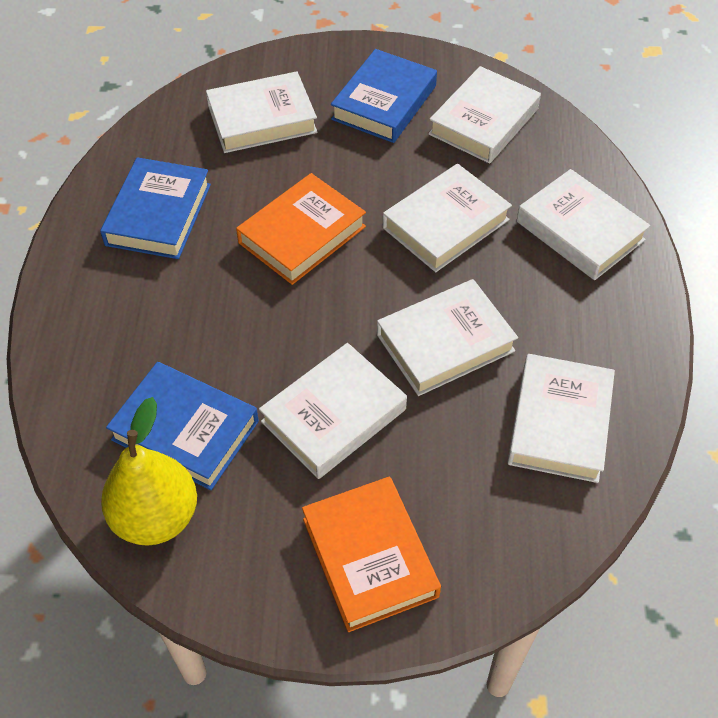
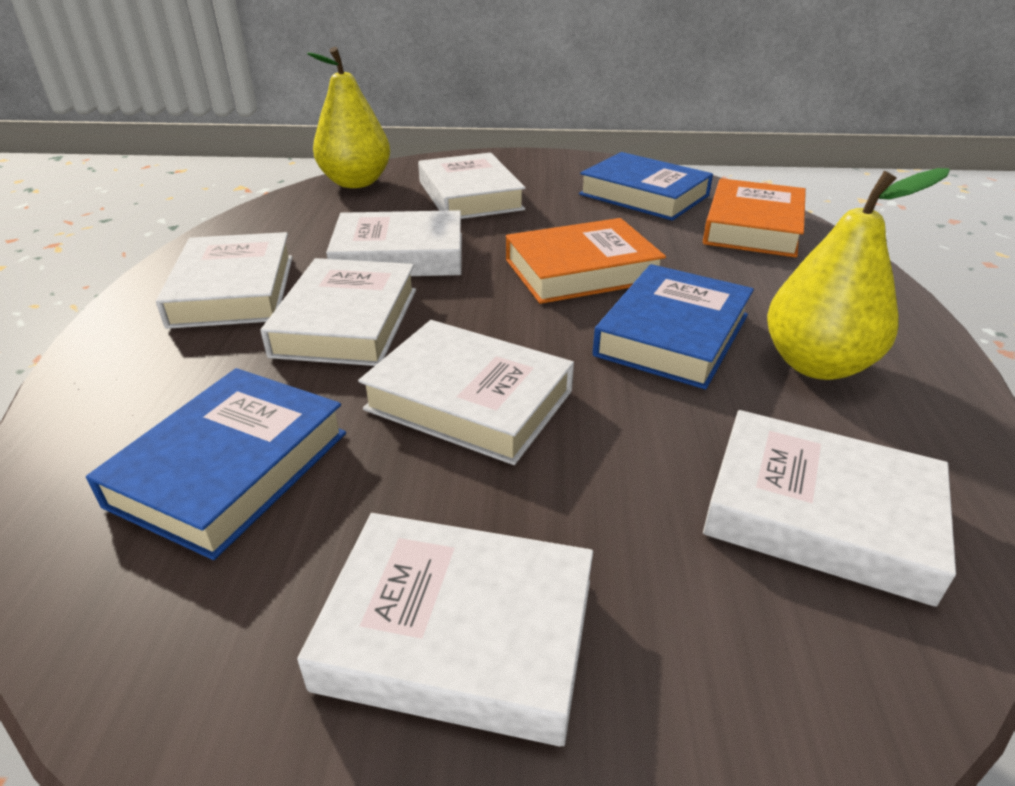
yellow pear: 1 -> 2

